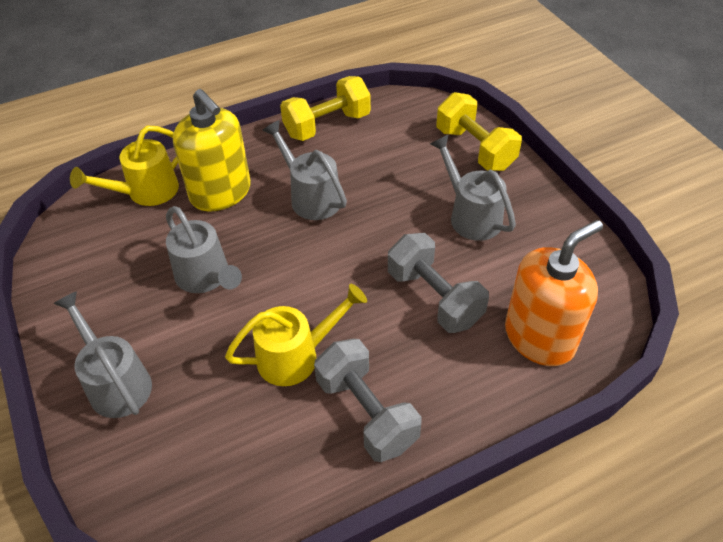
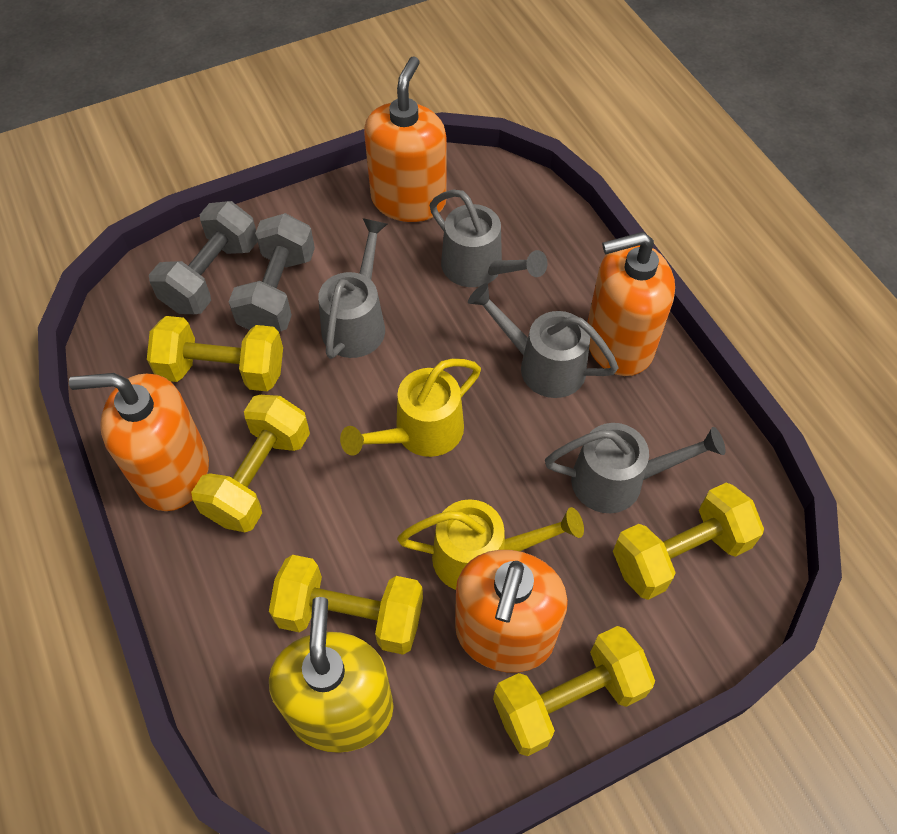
orange soap dispenser: 1 -> 4
yellow dumbbell: 2 -> 5

